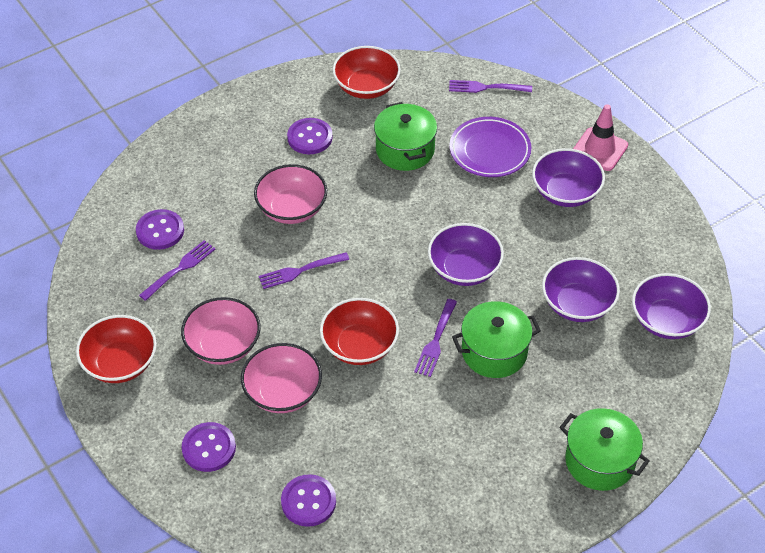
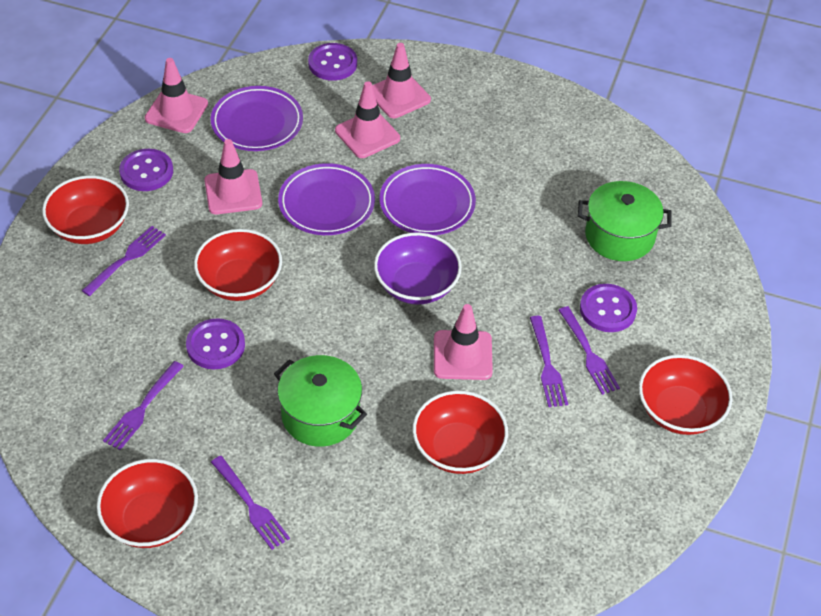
green pot: 3 -> 2
pink bowl: 3 -> 0
pink traffic cone: 1 -> 5
purple bowl: 4 -> 1
purple fork: 4 -> 5
purple plate: 1 -> 3
red bowl: 3 -> 5

